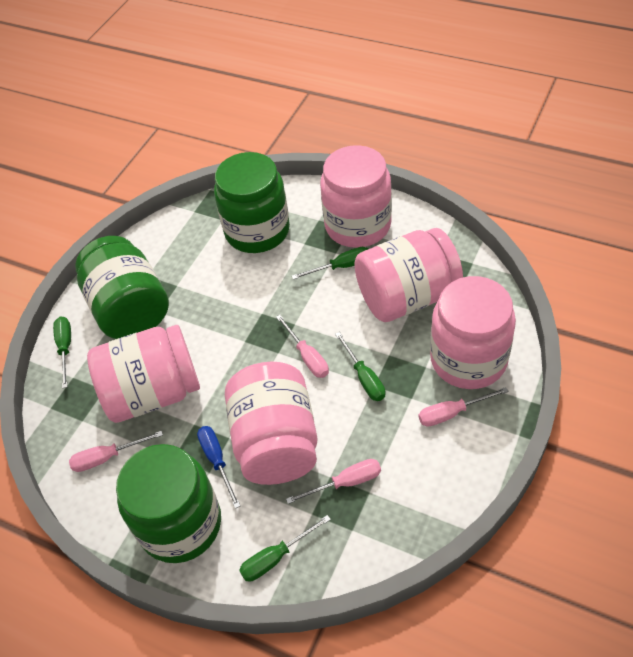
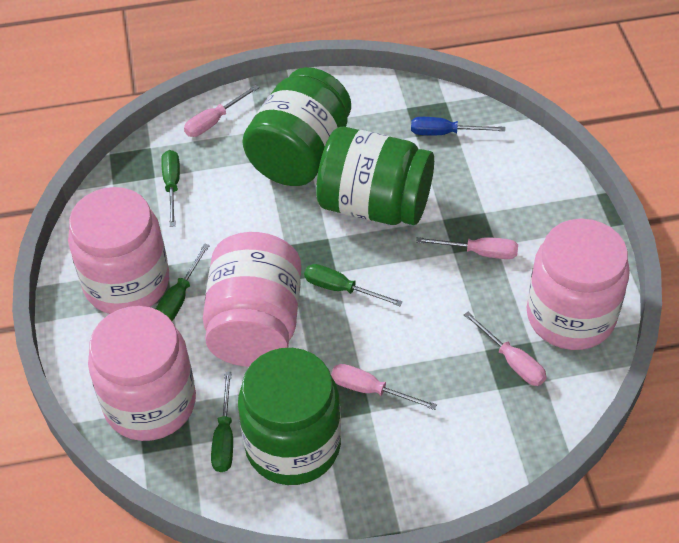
pink jar: 5 -> 4

